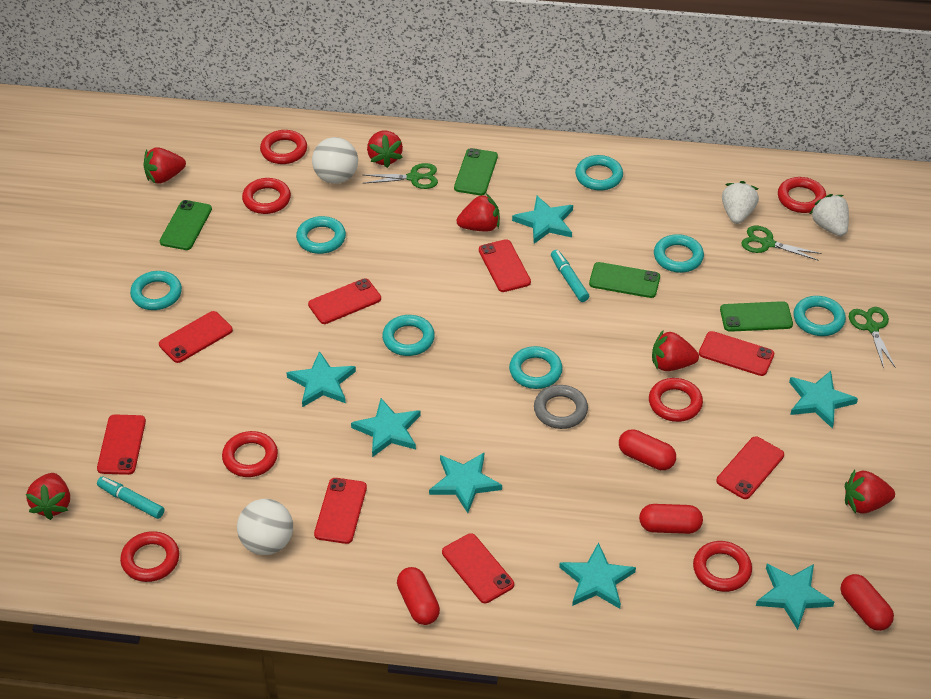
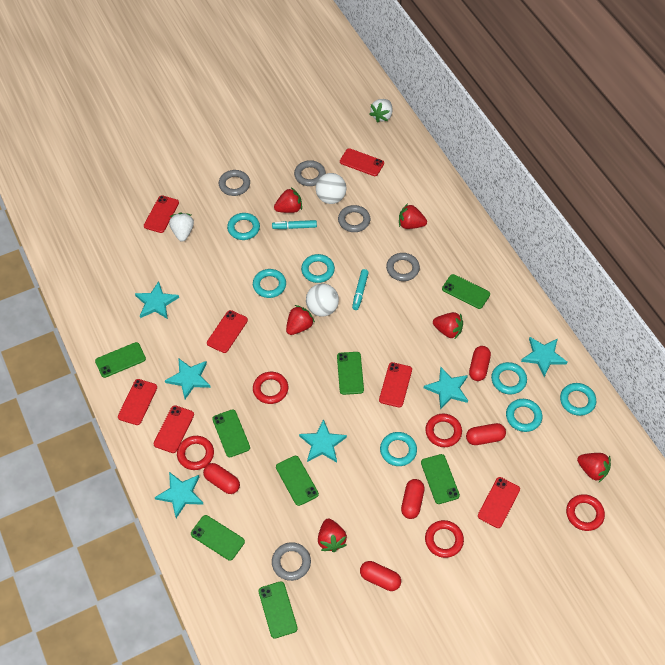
green phone: 4 -> 8
green scissors: 3 -> 0
grey ring: 1 -> 5
red capsule: 4 -> 5
red phone: 8 -> 7
red ring: 7 -> 5
turquoise star: 7 -> 6

